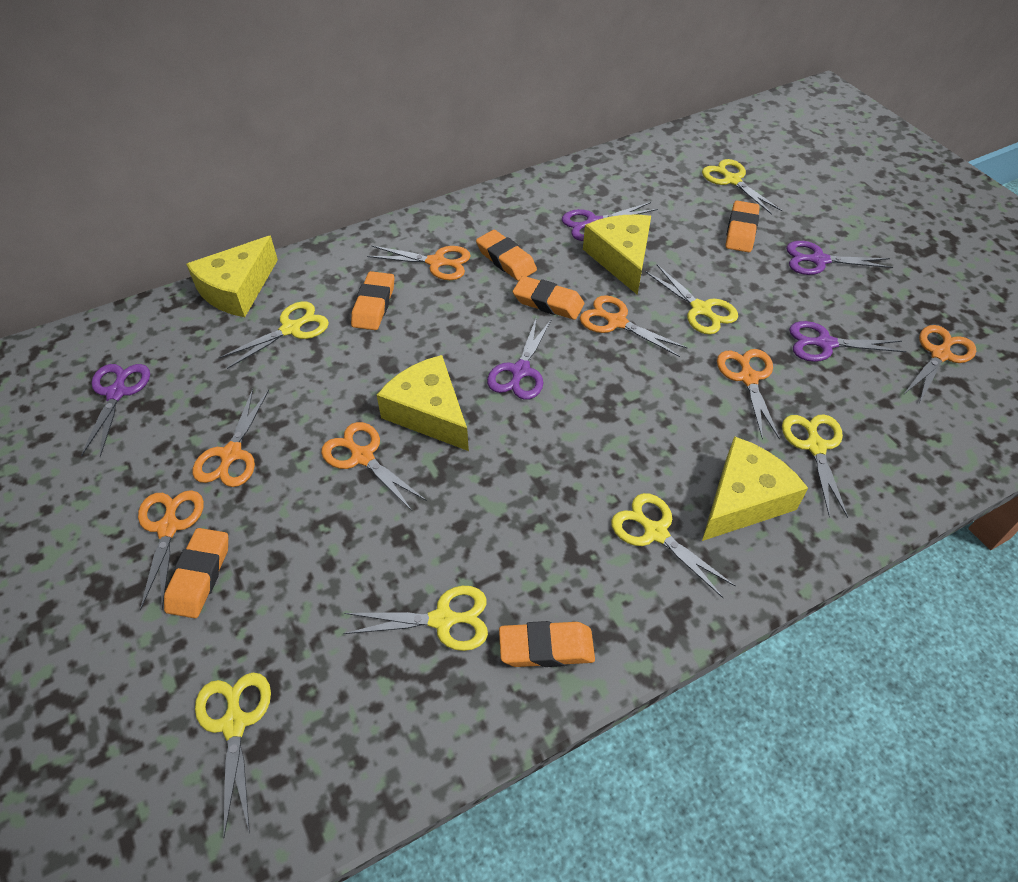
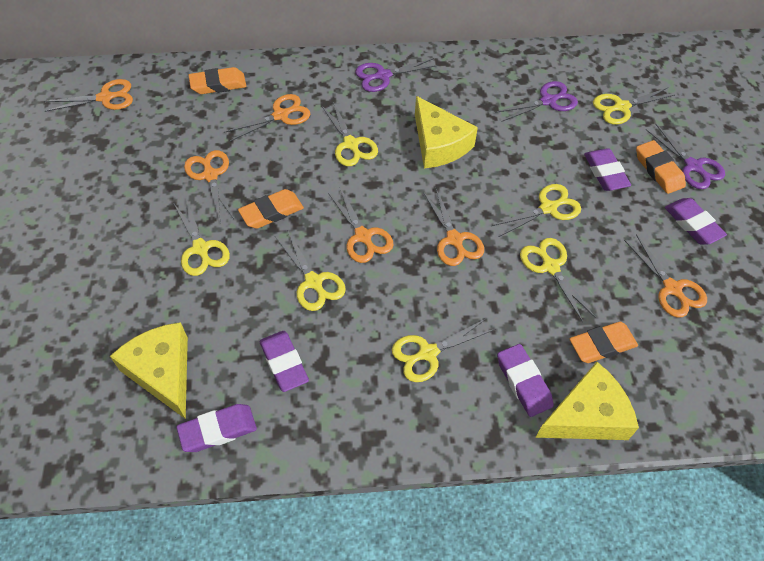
orange eraser: 6 -> 4
orange scissors: 7 -> 6
purple eraser: 0 -> 5
purple scissors: 5 -> 3
yellow cheese: 4 -> 3

